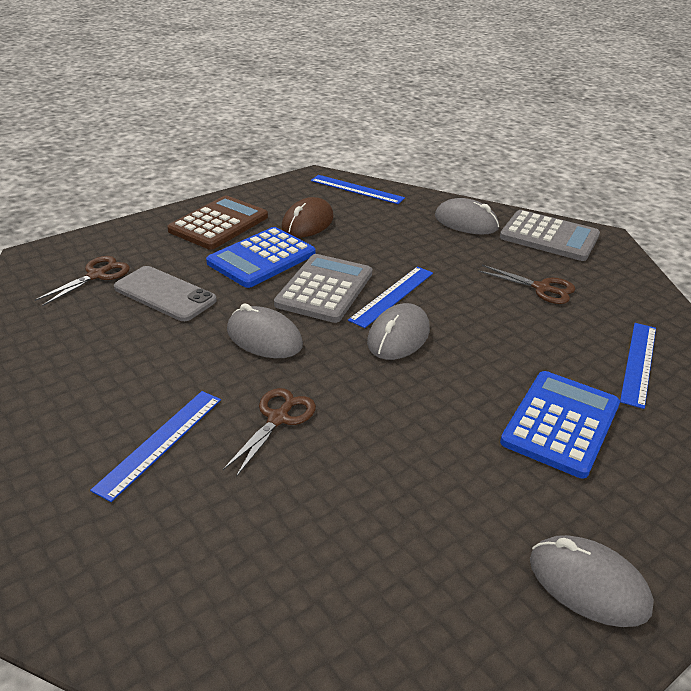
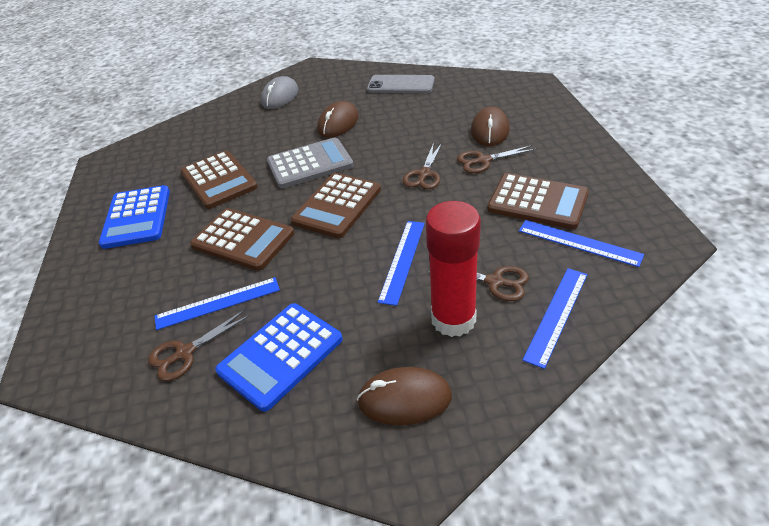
brown calculator: 1 -> 4
brown mouse: 1 -> 3
brown scissors: 3 -> 4
grey calculator: 2 -> 1
grey mouse: 4 -> 1
red glue stick: 0 -> 1

